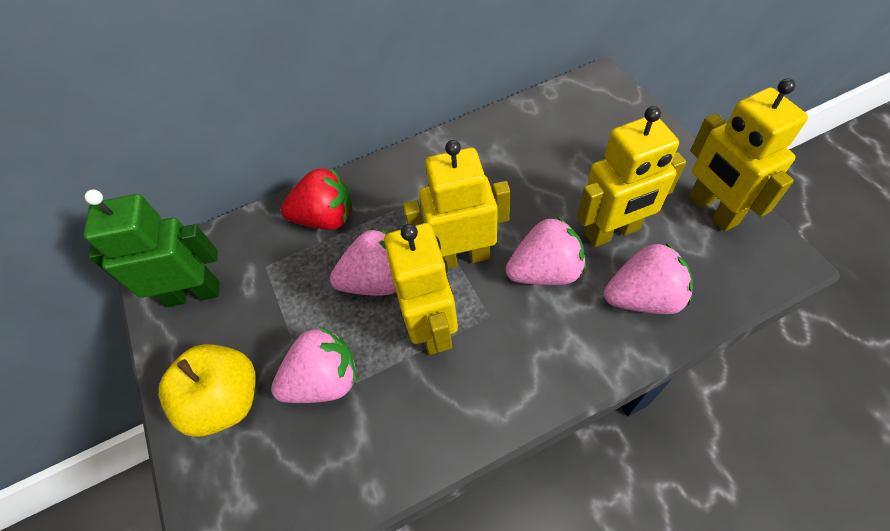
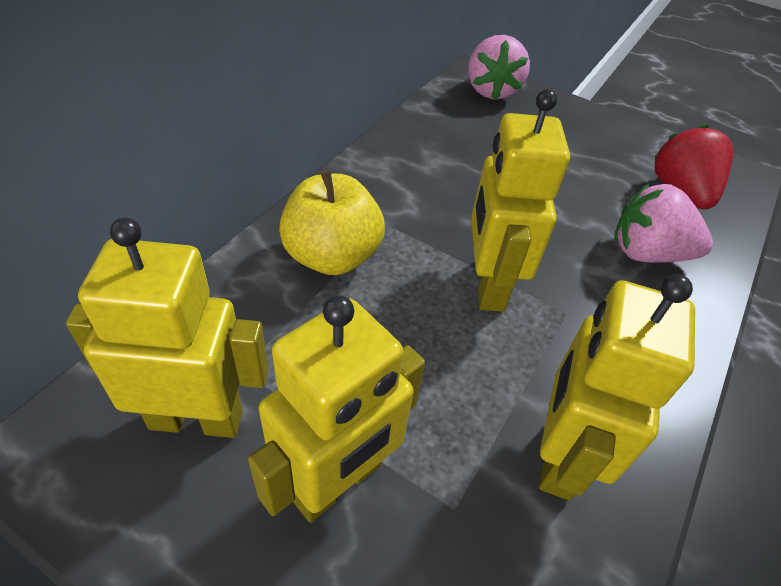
green robot: 1 -> 0
pink strawberry: 4 -> 2

